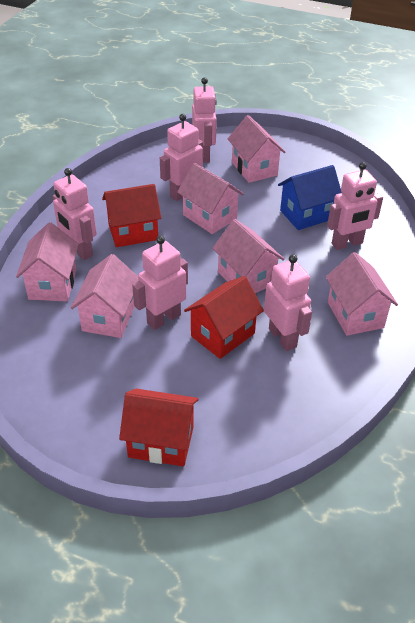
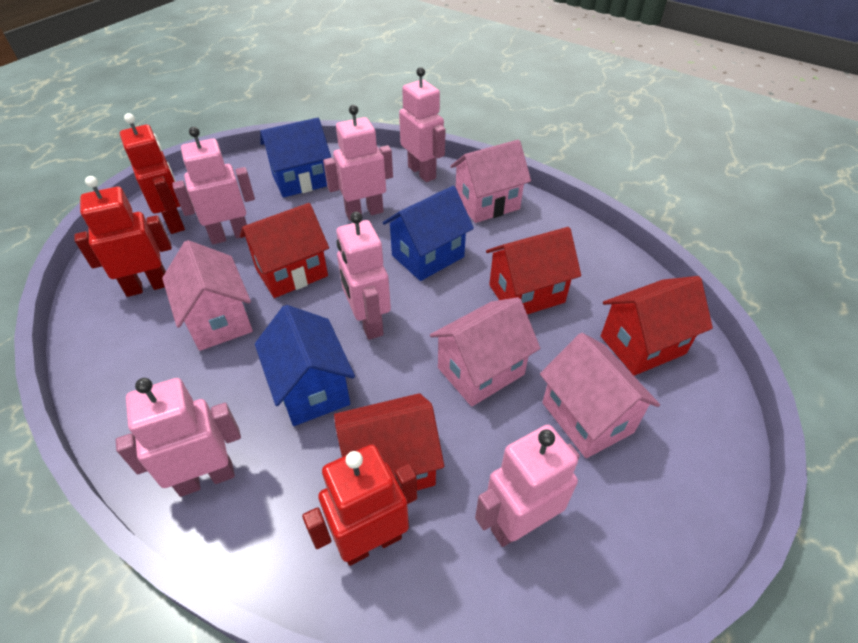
blue house: 1 -> 3
pink house: 6 -> 4
red house: 3 -> 4
red robot: 0 -> 3

